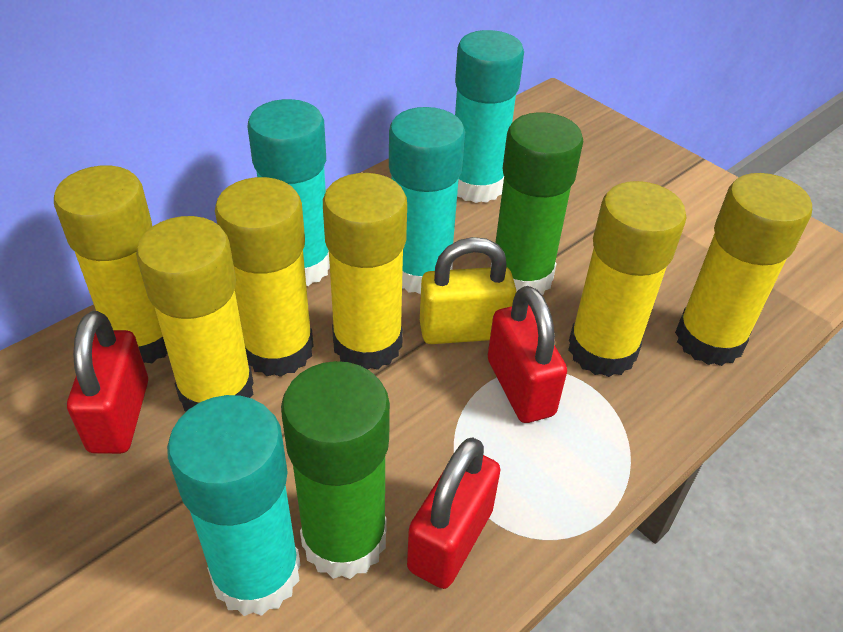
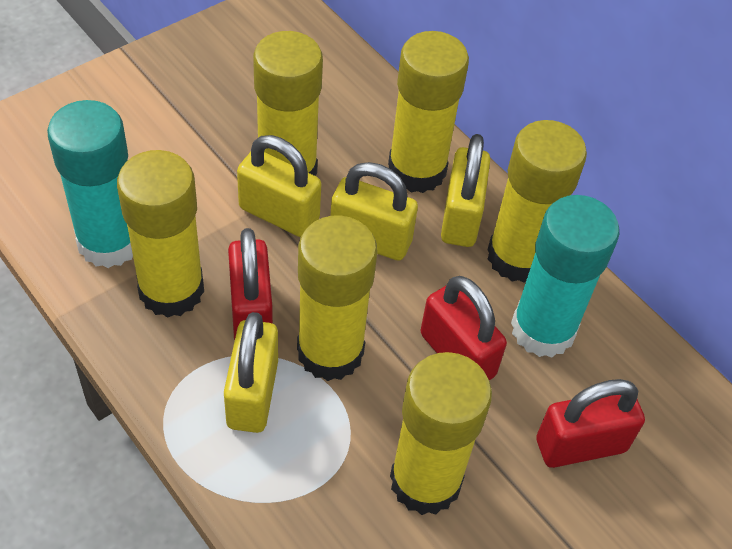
green glue stick: 2 -> 0
turquoise glue stick: 4 -> 2
yellow padlock: 1 -> 4

